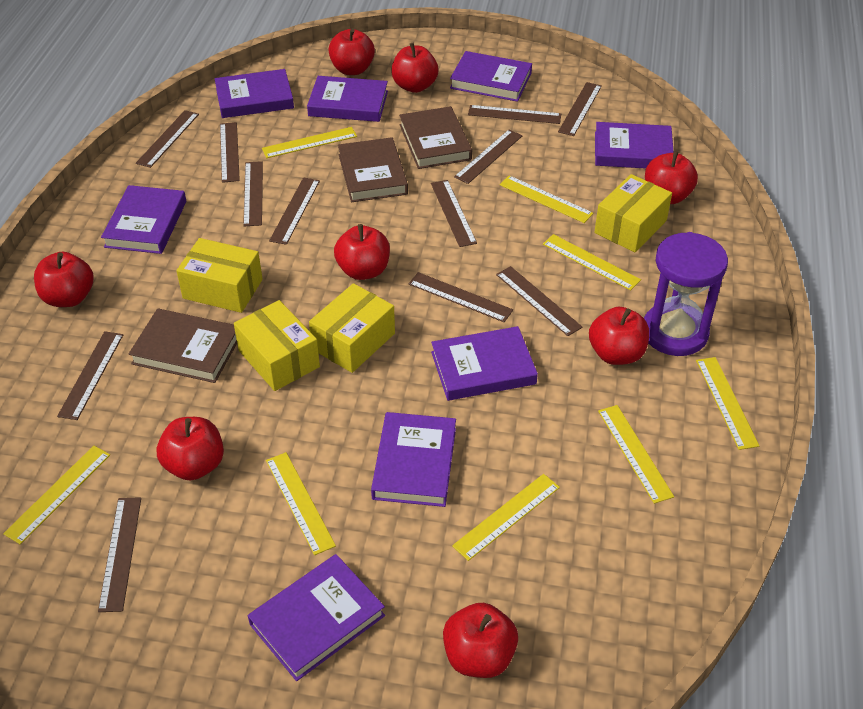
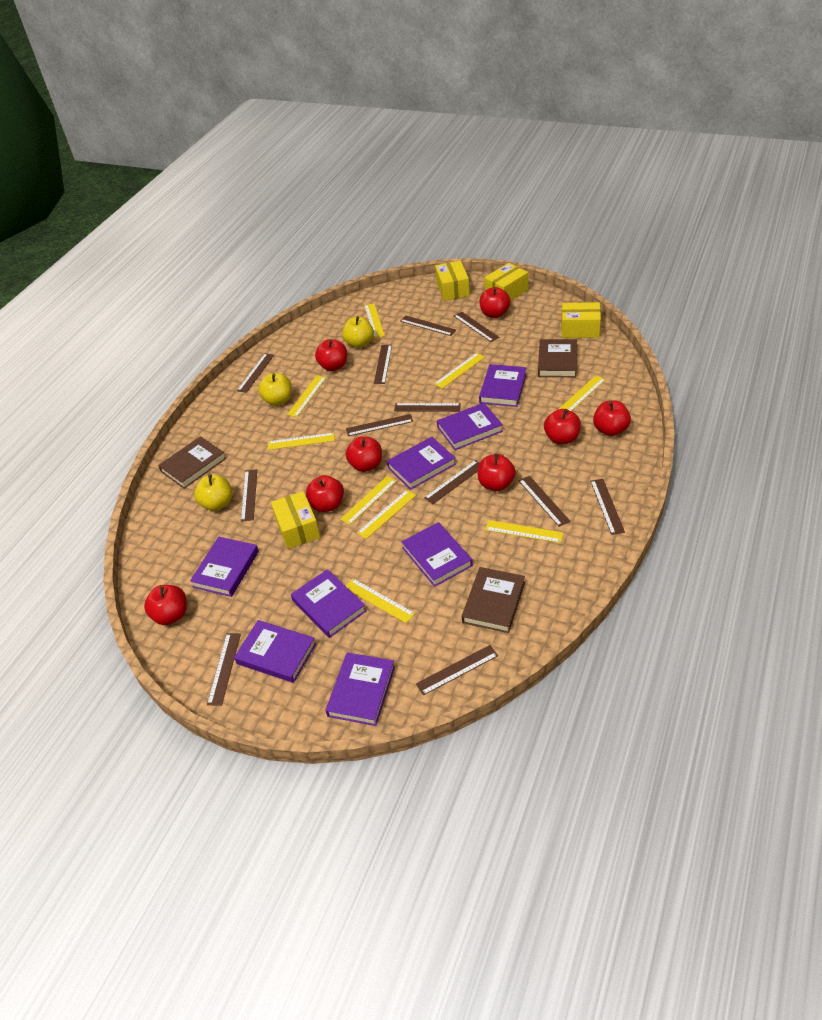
purple hourglass: 1 -> 0
yellow apple: 0 -> 3
yellow ruler: 8 -> 9

